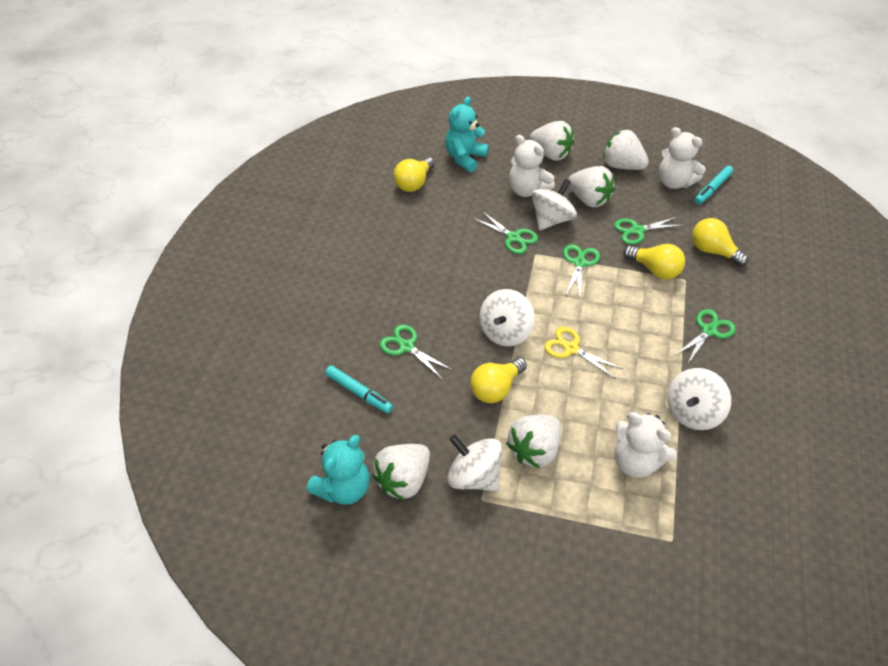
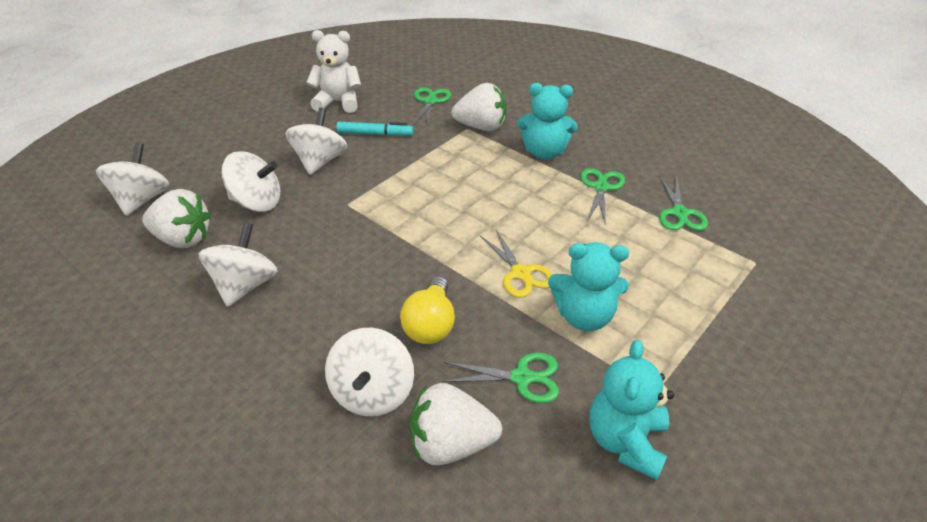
green scissors: 5 -> 4
turquoise marker: 2 -> 1
turquoise teddy bear: 2 -> 3
white spinning top: 4 -> 5
white strawberry: 5 -> 3
white teddy bear: 3 -> 1
yellow light bulb: 4 -> 1

